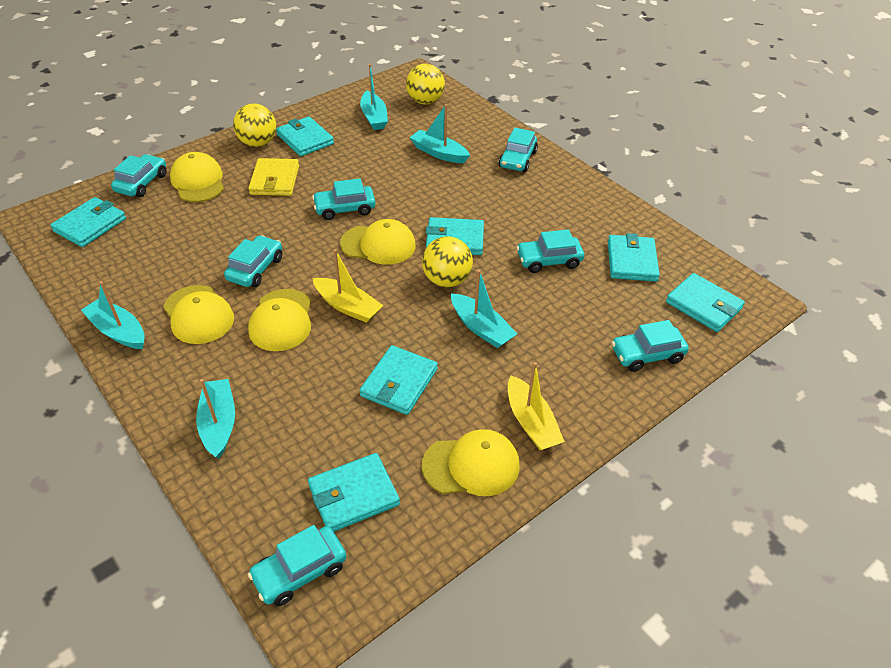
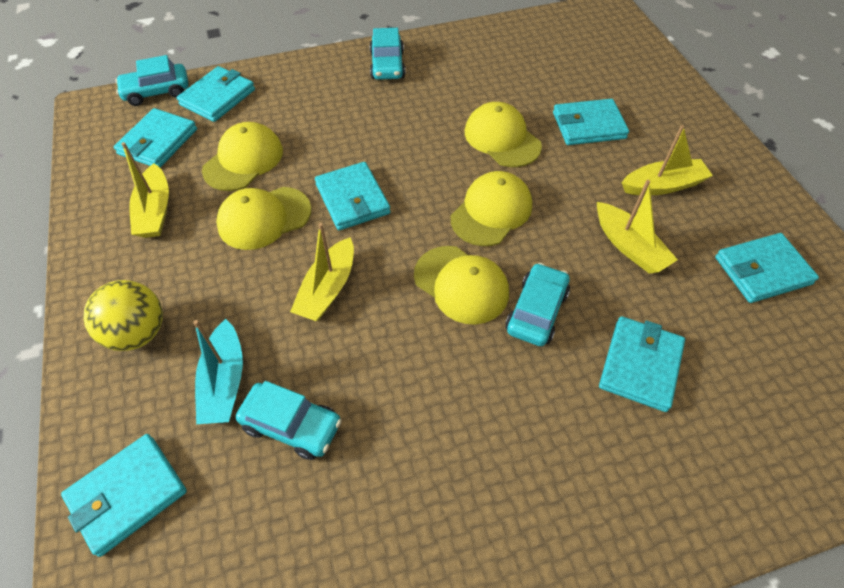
turquoise boat: 5 -> 1
turquoise car: 7 -> 4
yellow ball: 3 -> 1
yellow boat: 2 -> 4
yellow wallet: 1 -> 0

